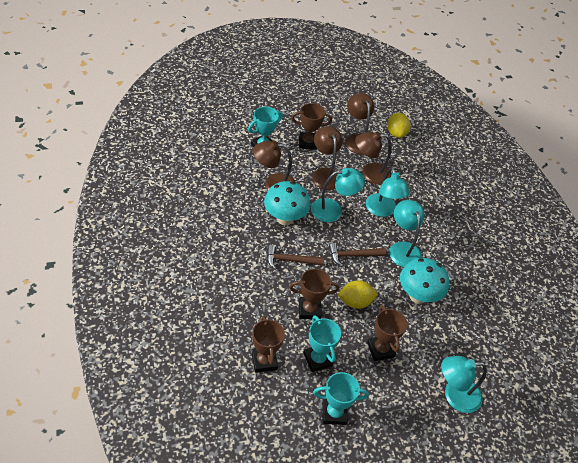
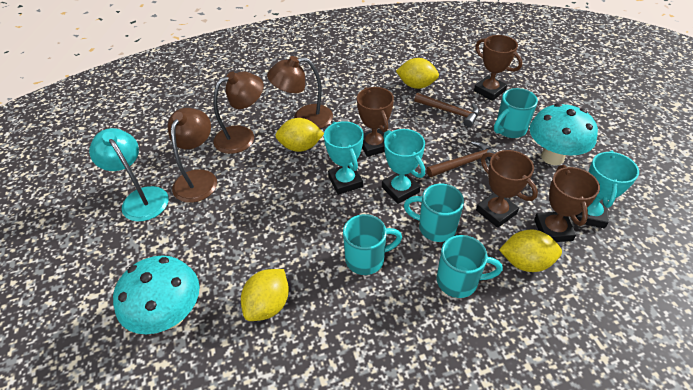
brown lamp: 4 -> 3
turquoise lamp: 4 -> 1
turquoise mug: 0 -> 4
yellow lemon: 2 -> 4

